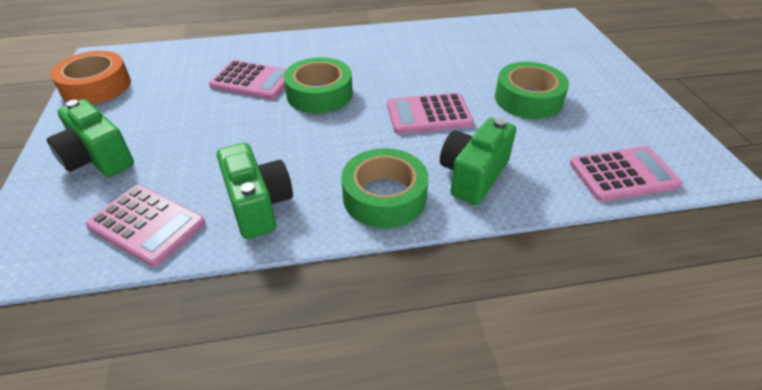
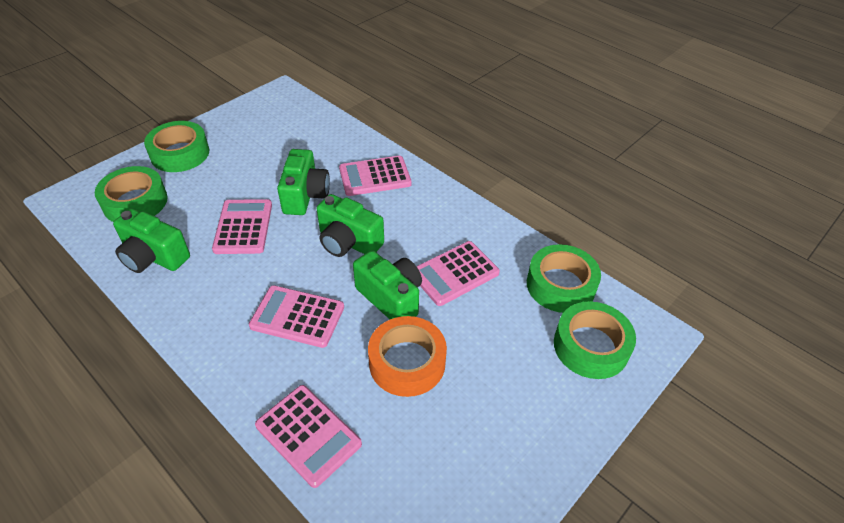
green camera: 3 -> 4
green tape: 3 -> 4
pink calculator: 4 -> 5

